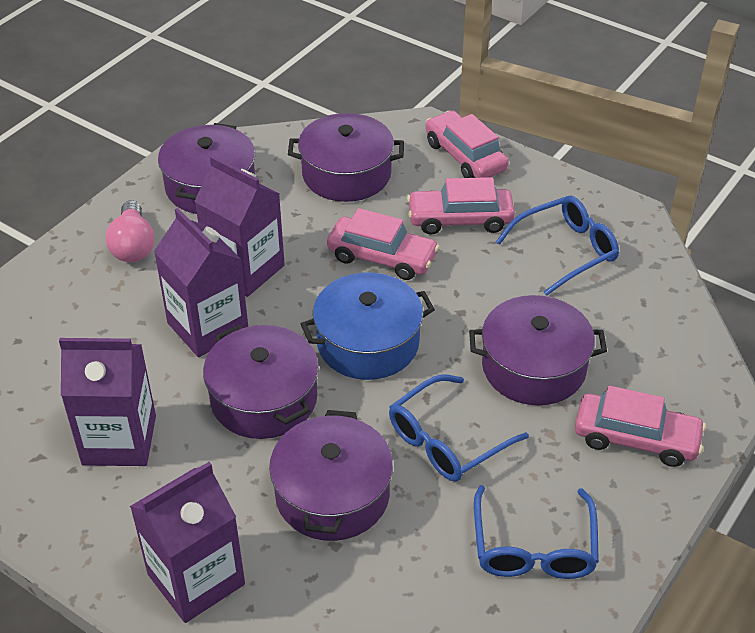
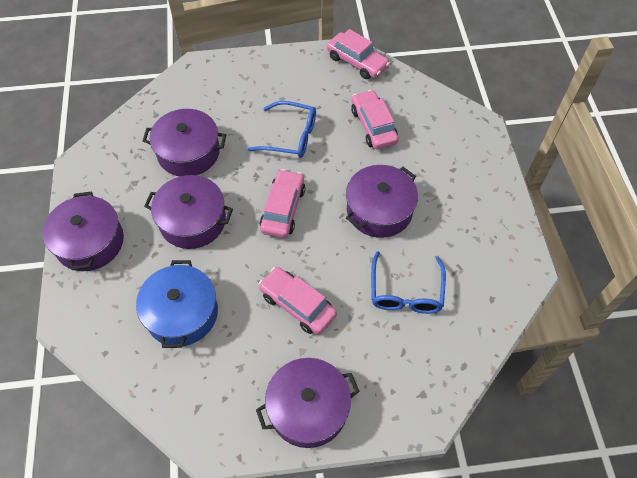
blue glasses: 3 -> 2
pink light bulb: 1 -> 0
purple carton: 4 -> 0

